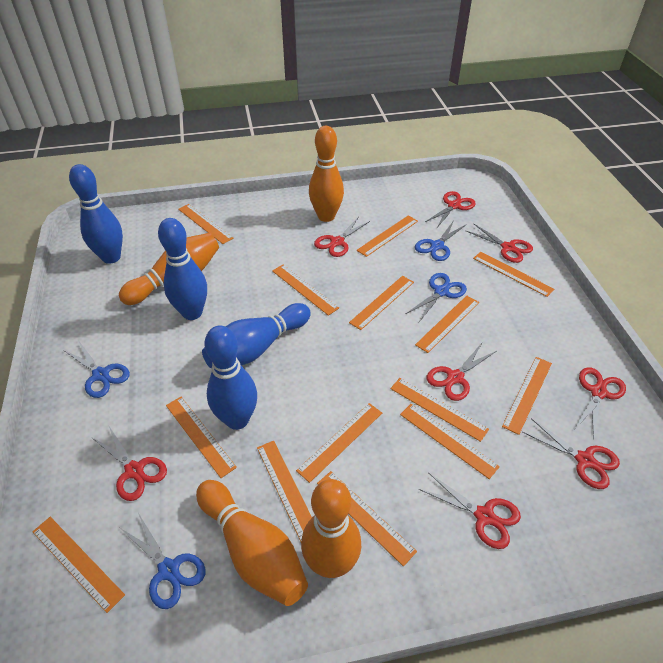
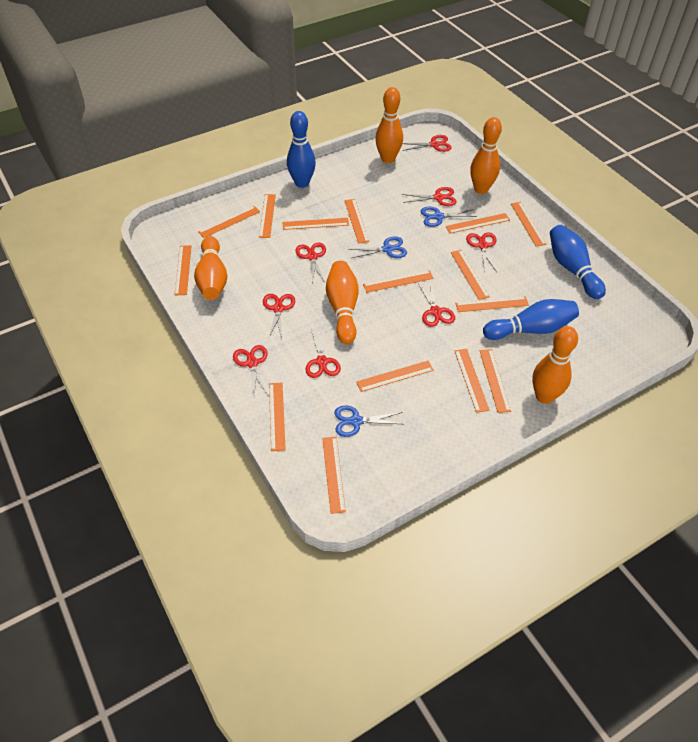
blue bowling pin: 4 -> 3
blue scissors: 4 -> 3
orange bowling pin: 4 -> 5
orange ruler: 14 -> 15

